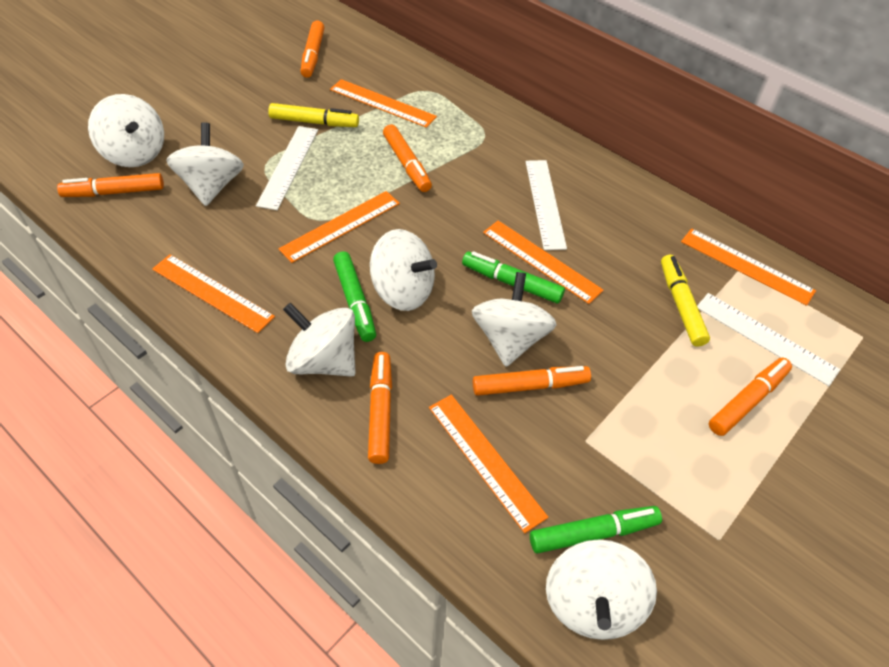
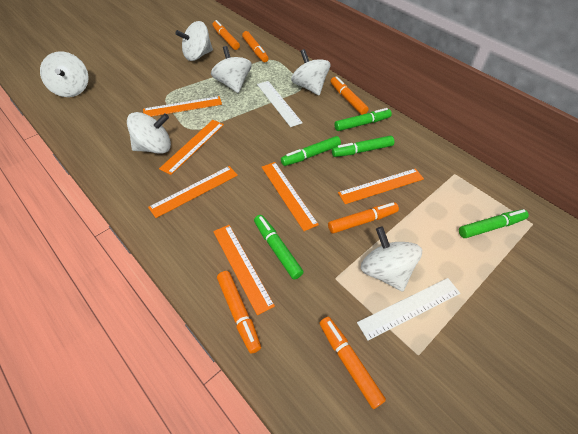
green marker: 3 -> 5
white ruler: 3 -> 2
yellow marker: 2 -> 0

